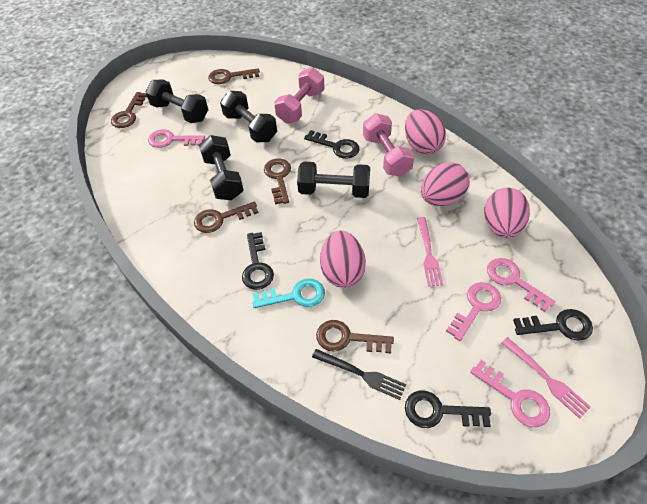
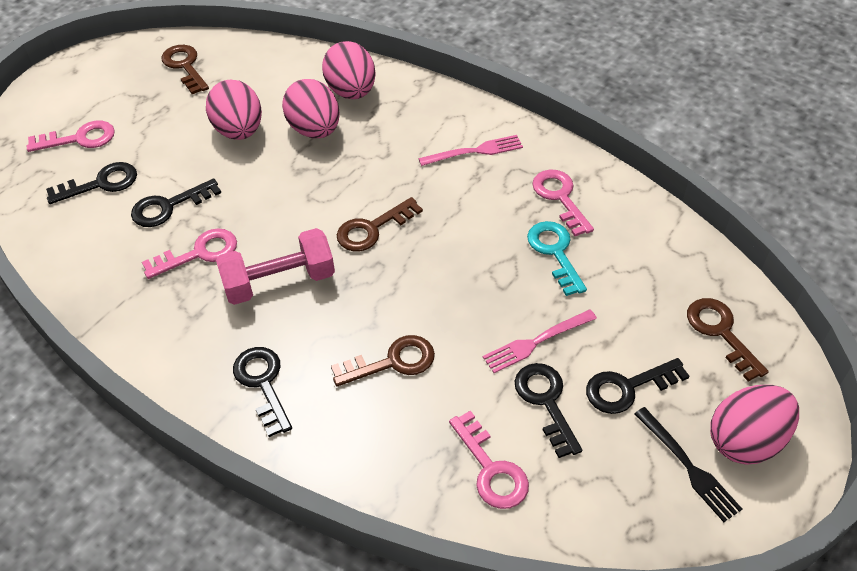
black dumbbell: 4 -> 0
black key: 4 -> 5
brown key: 5 -> 4
pink dumbbell: 2 -> 1

